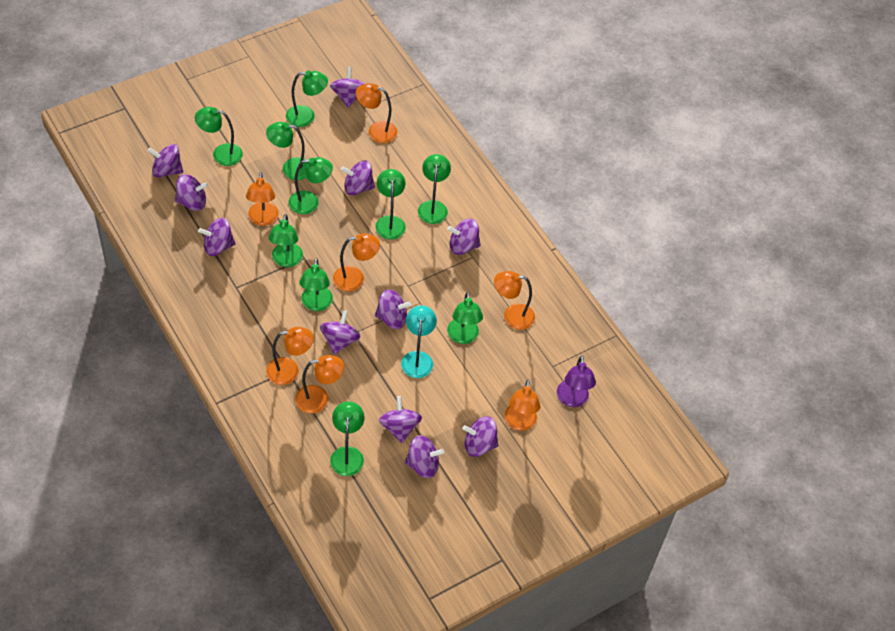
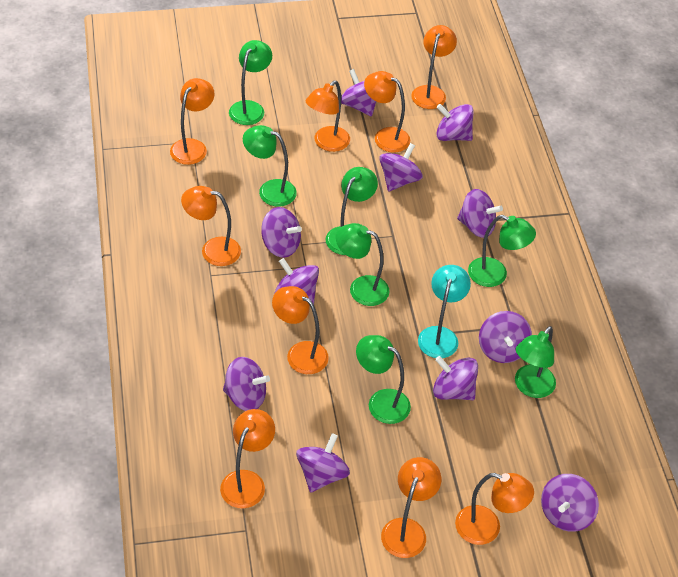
green lamp: 10 -> 7
orange lamp: 7 -> 9
purple lamp: 1 -> 0

